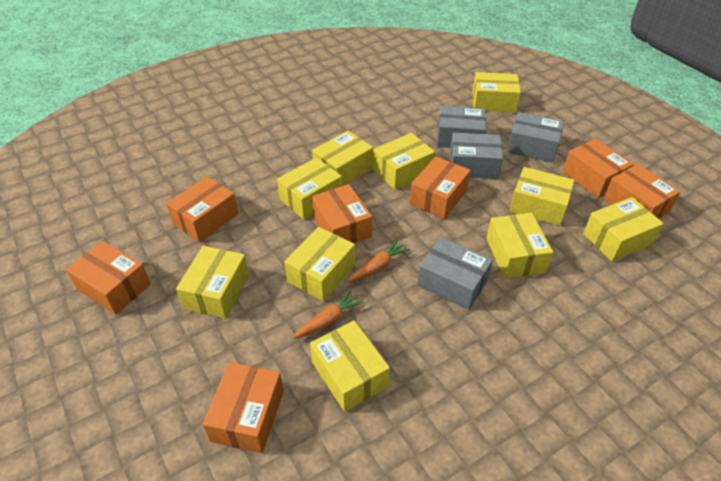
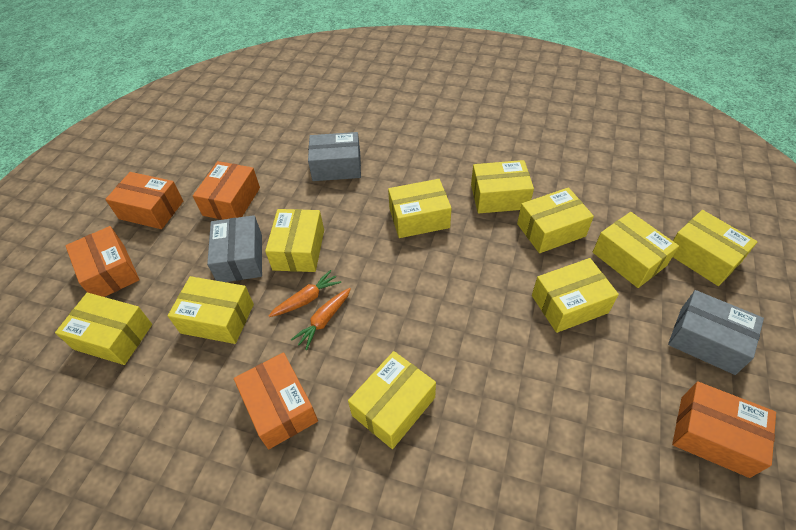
grey box: 4 -> 3
orange box: 7 -> 5

